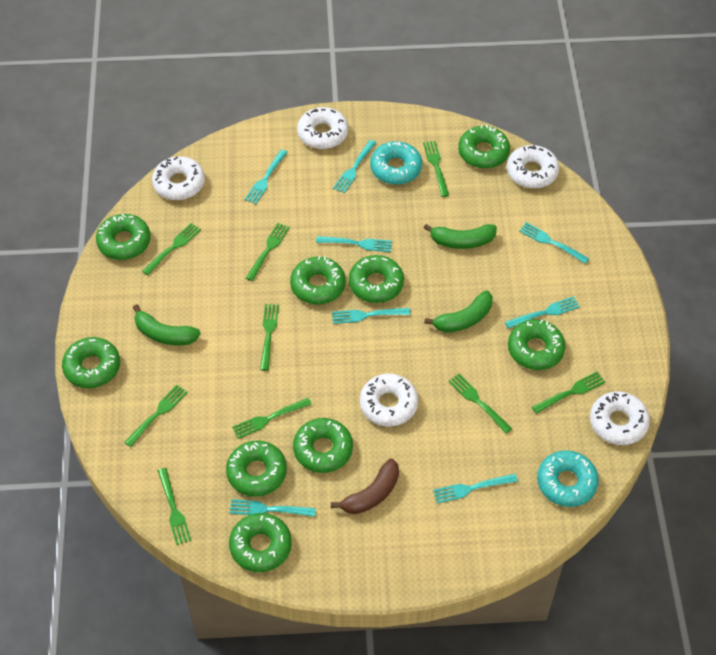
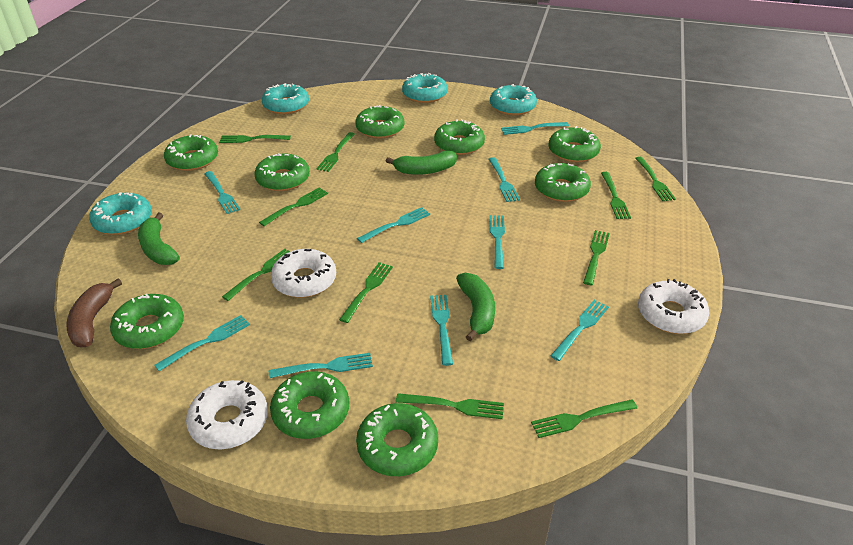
green fork: 9 -> 10
turquoise donut: 2 -> 4
turquoise fork: 8 -> 9
white donut: 5 -> 3

